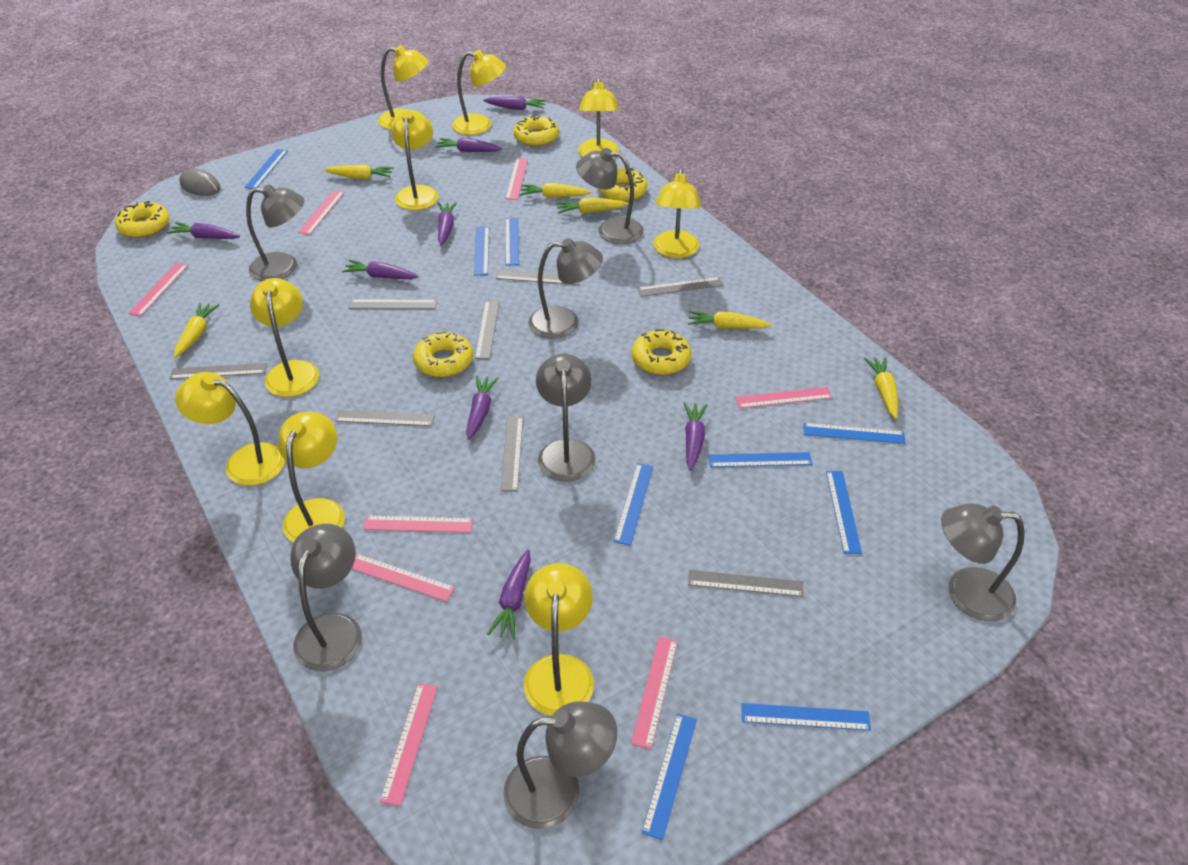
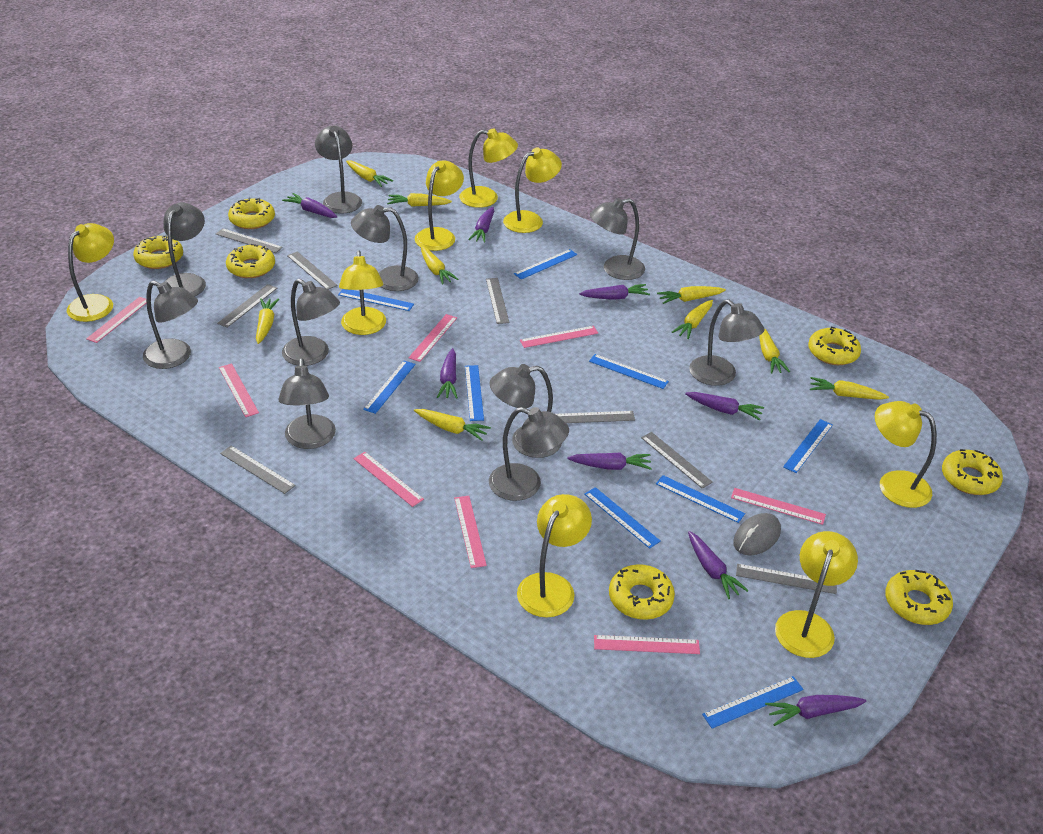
grey lamp: 7 -> 10
yellow carrot: 6 -> 9
yellow donut: 5 -> 7
yellow lamp: 9 -> 8

